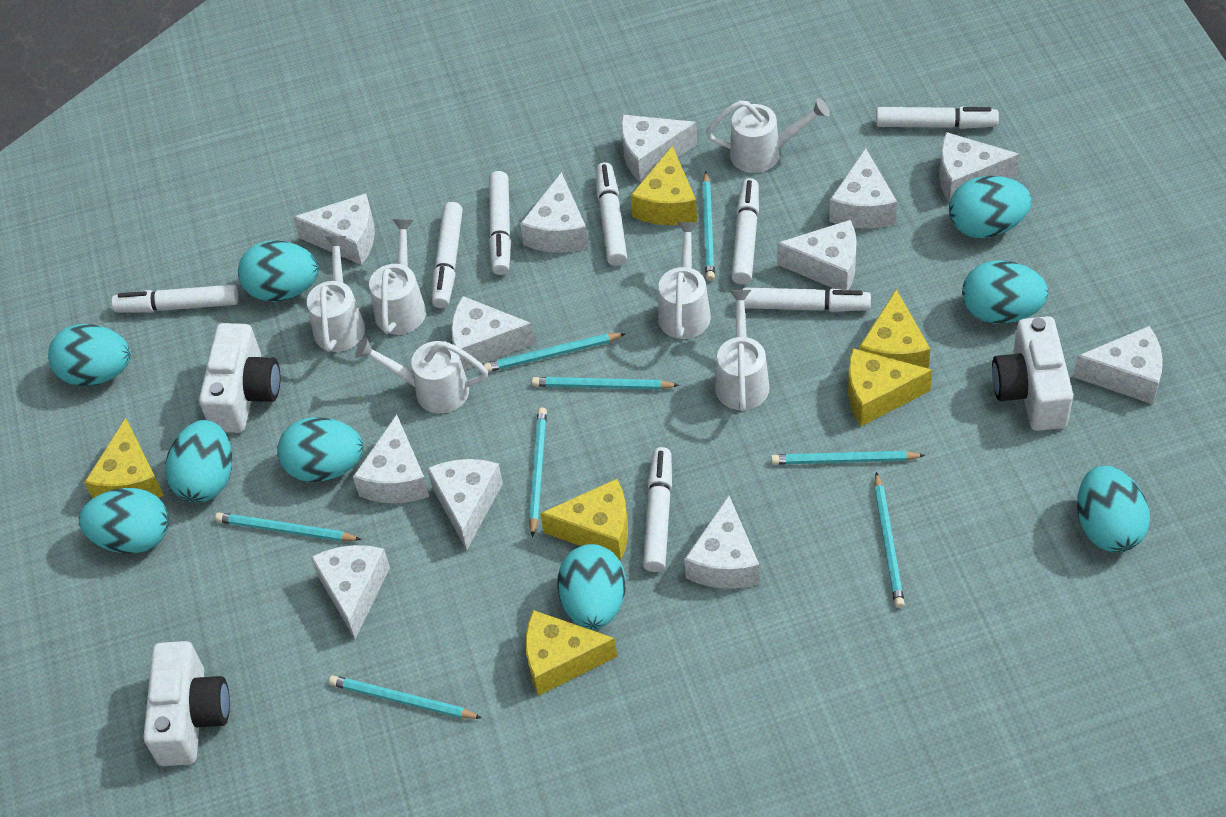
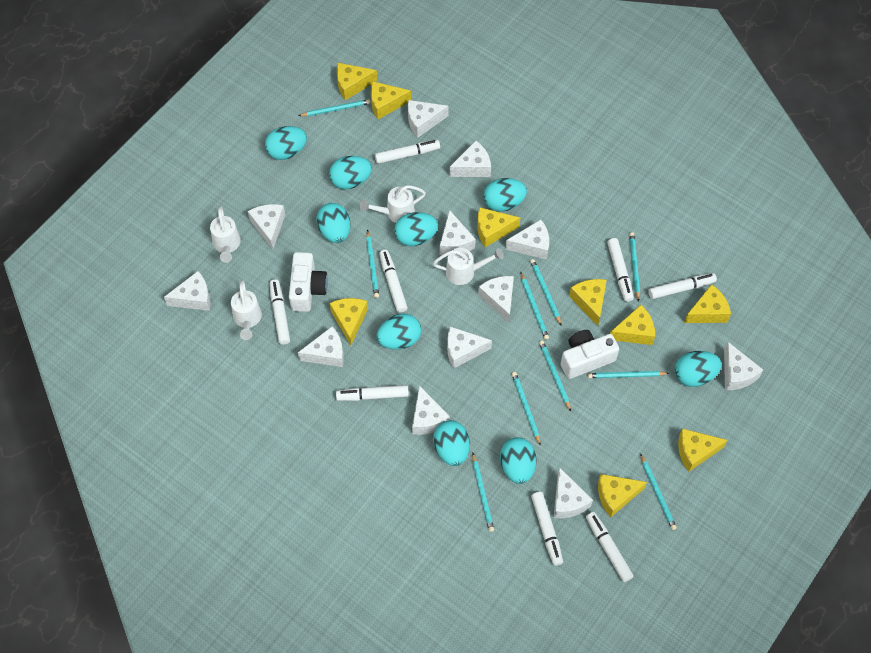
turquoise pencil: 8 -> 10
white camera: 3 -> 2
white watering can: 6 -> 4
yellow cheese: 6 -> 9

